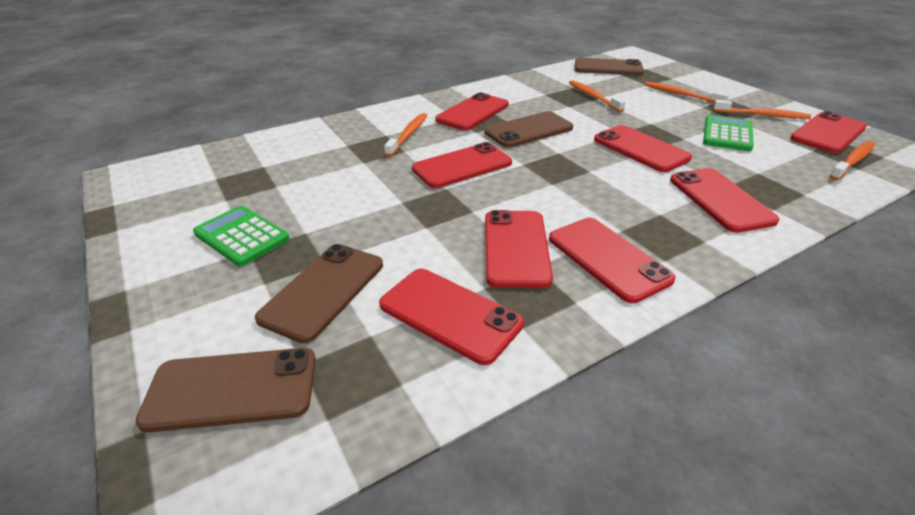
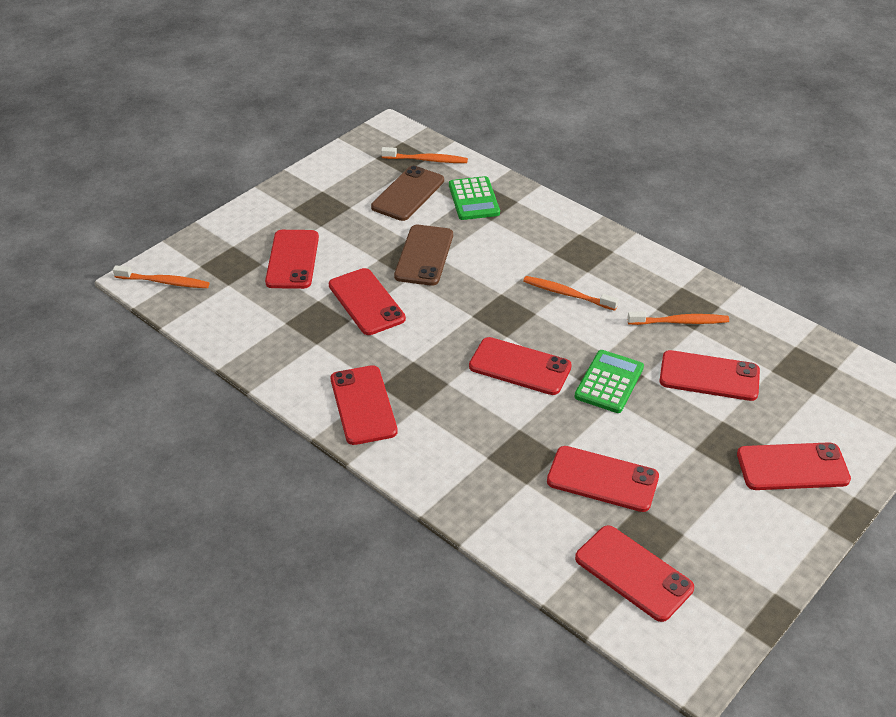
brown phone: 4 -> 2
orange toothbrush: 5 -> 4

